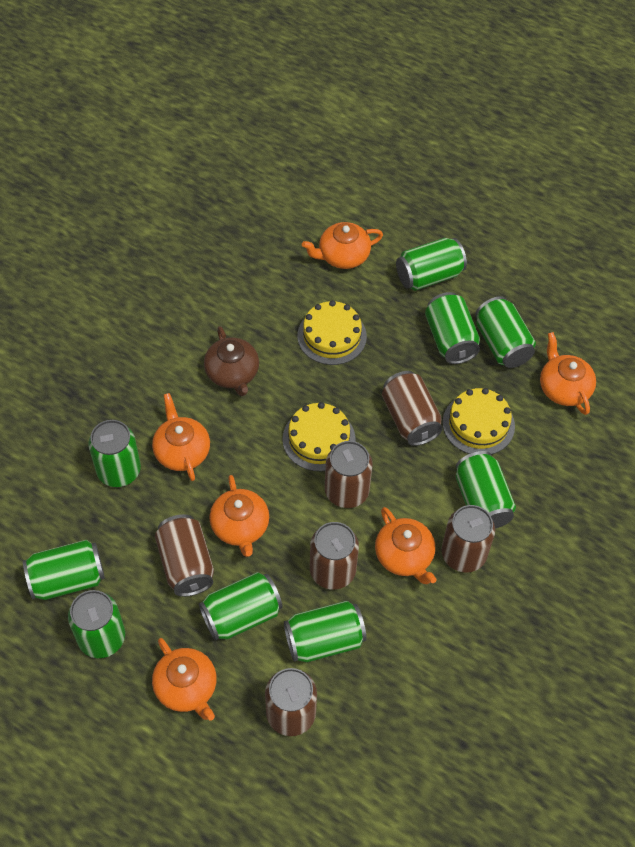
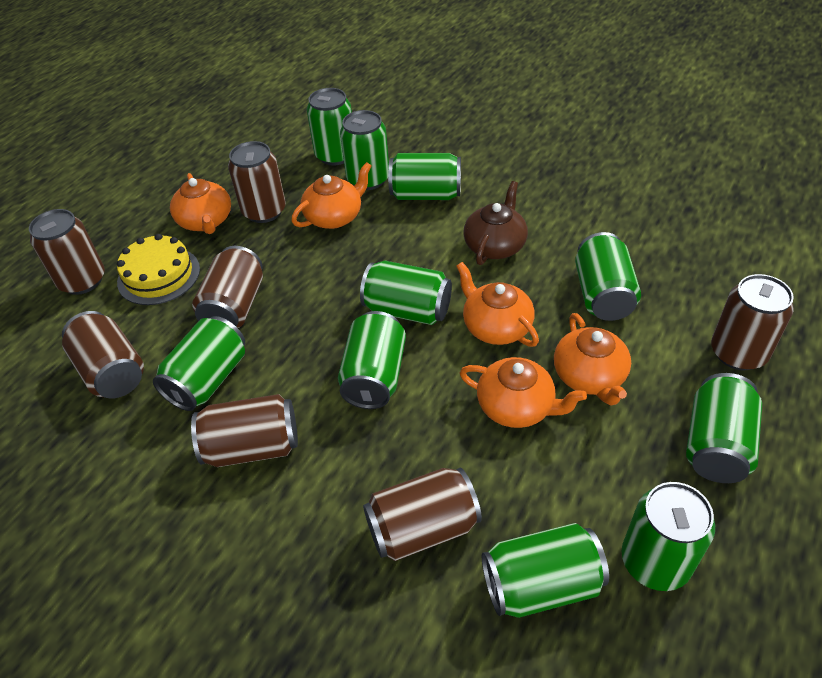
brown can: 6 -> 7
green can: 9 -> 10
orange teapot: 6 -> 5
yellow cake: 3 -> 1

